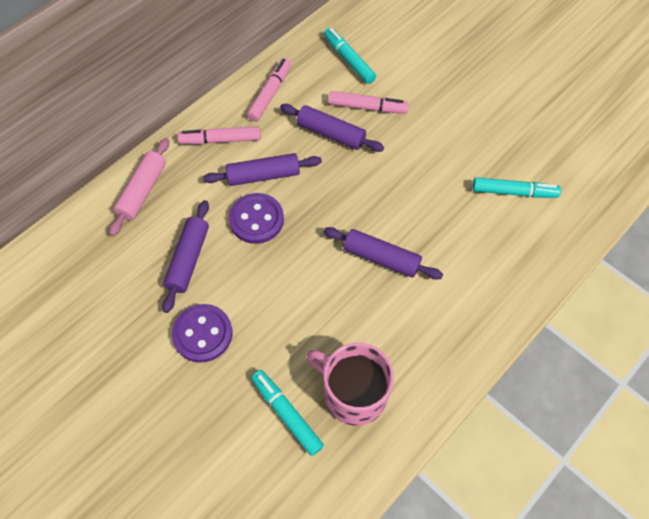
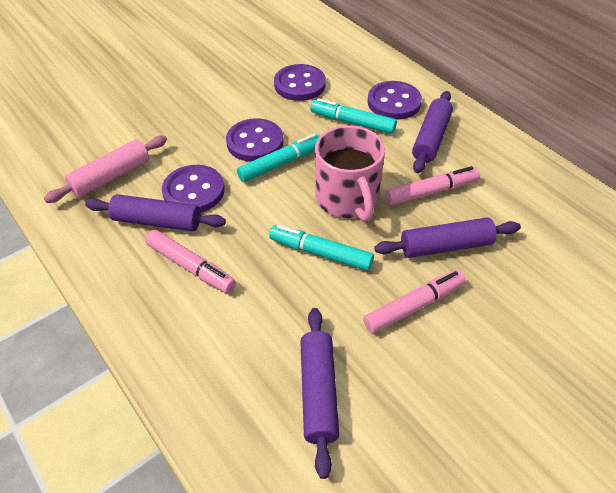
purple button: 2 -> 4

